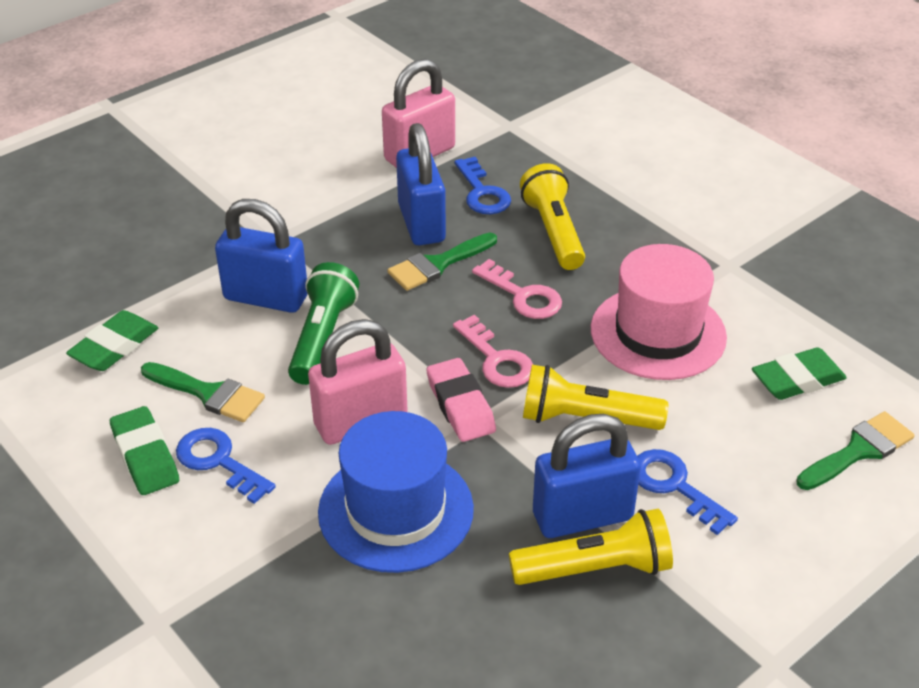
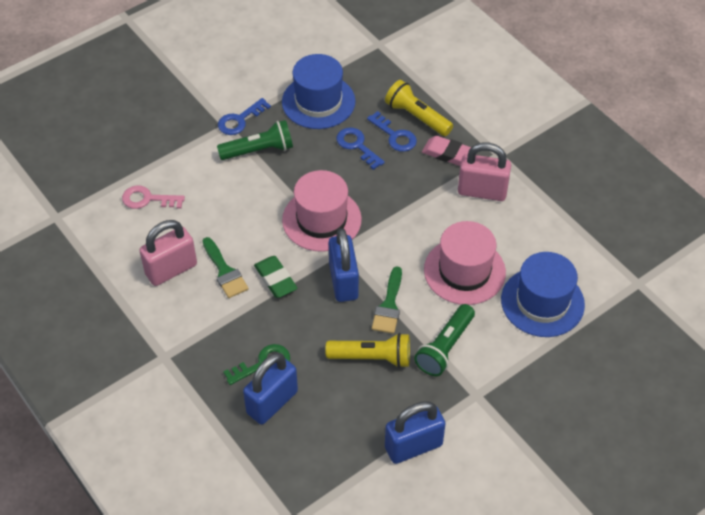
blue hat: 1 -> 2
green brush: 3 -> 2
green eraser: 3 -> 1
green flashlight: 1 -> 2
green key: 0 -> 1
pink hat: 1 -> 2
pink key: 2 -> 1
yellow flashlight: 3 -> 2

